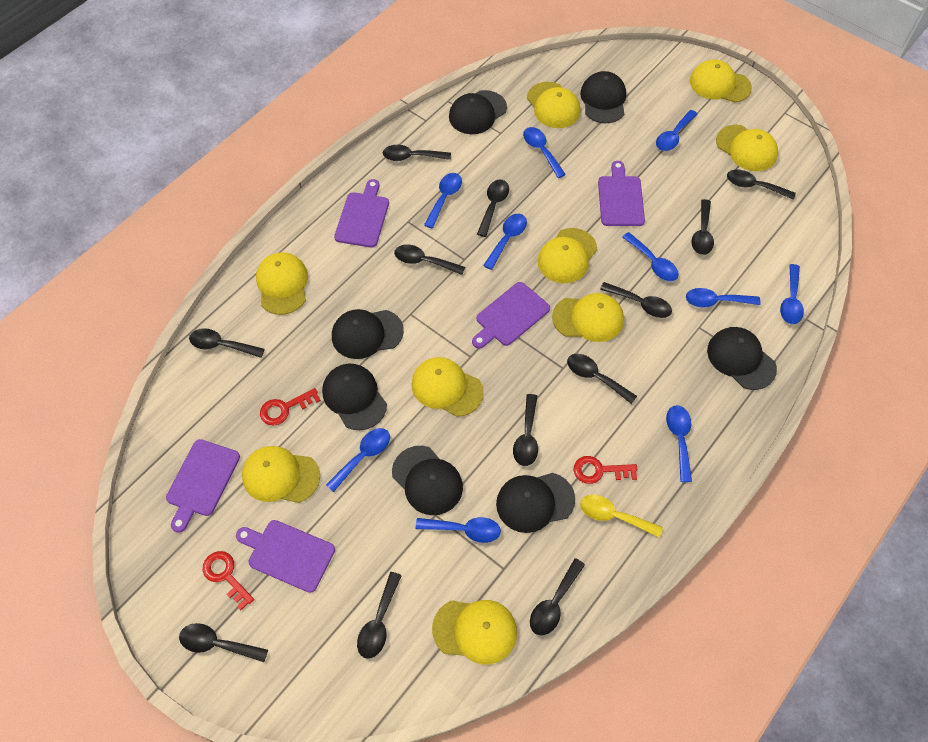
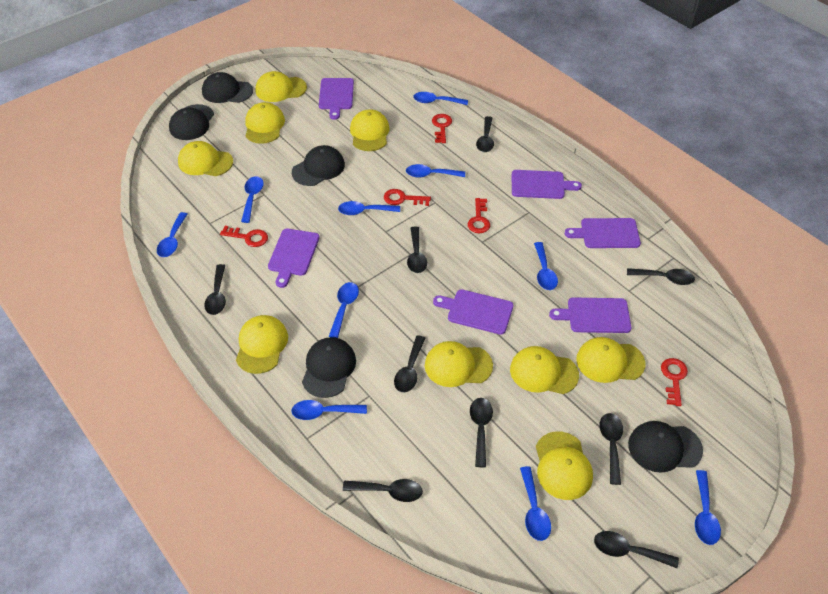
black cap: 7 -> 5
black spoon: 12 -> 9
purple cutting board: 5 -> 6
red key: 3 -> 5
yellow spoon: 1 -> 0

